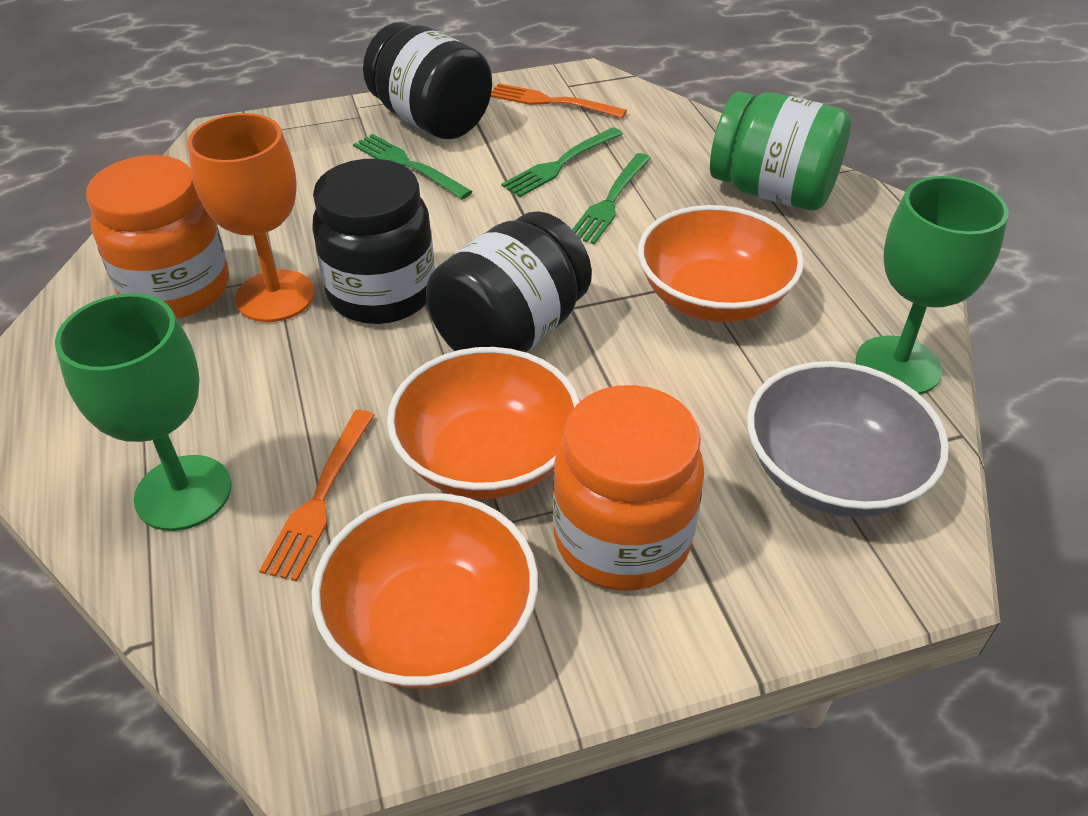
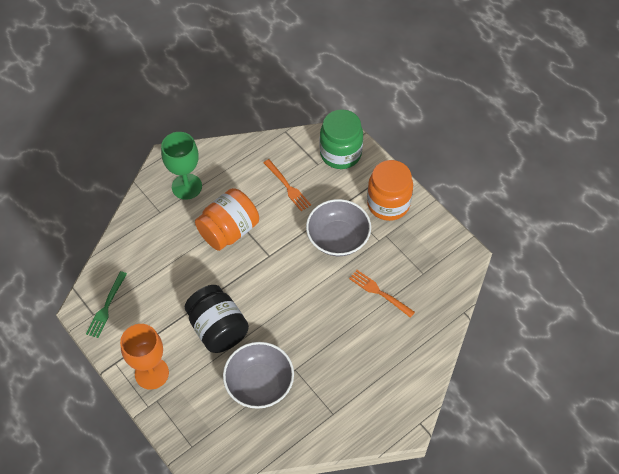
black jar: 3 -> 1
green fork: 3 -> 1
green goblet: 2 -> 1
grey bowl: 1 -> 2
orange bowl: 3 -> 0

